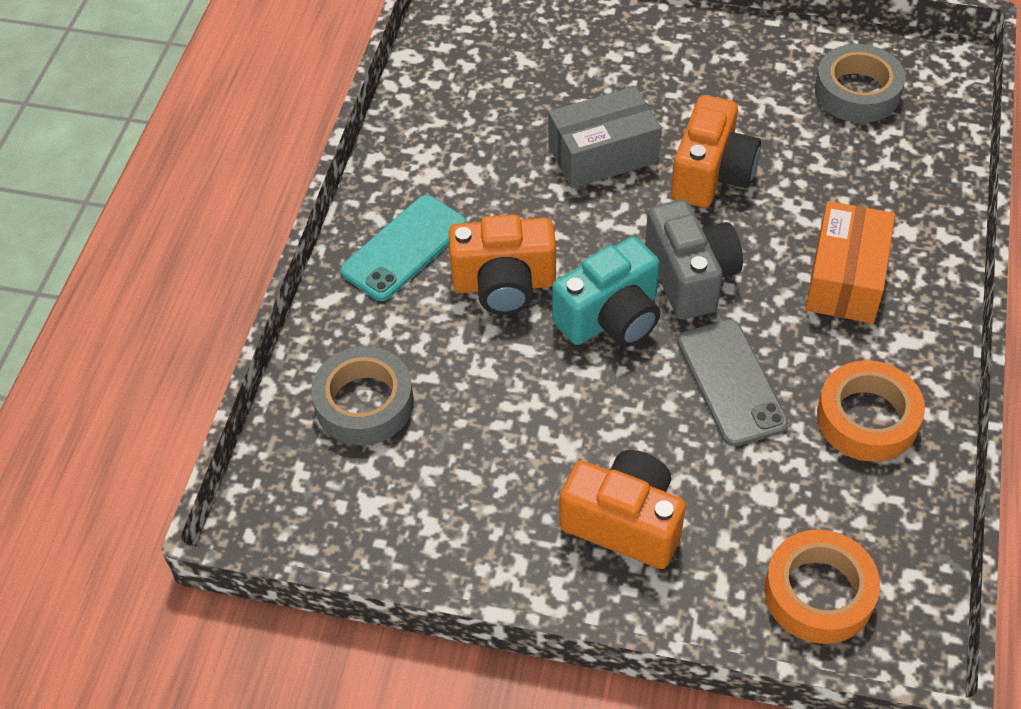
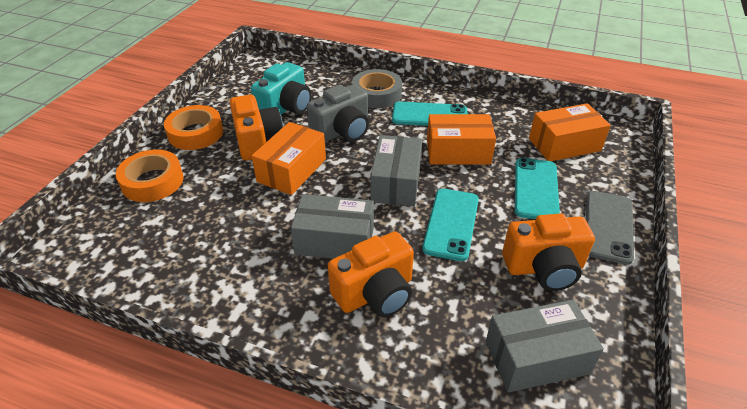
grey box: 1 -> 3
grey tape: 2 -> 1
orange box: 1 -> 3
turquoise phone: 1 -> 3

